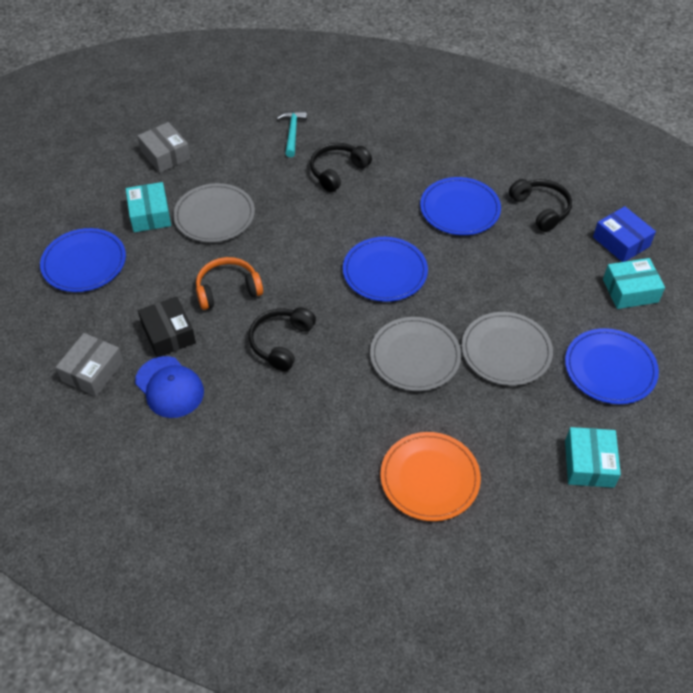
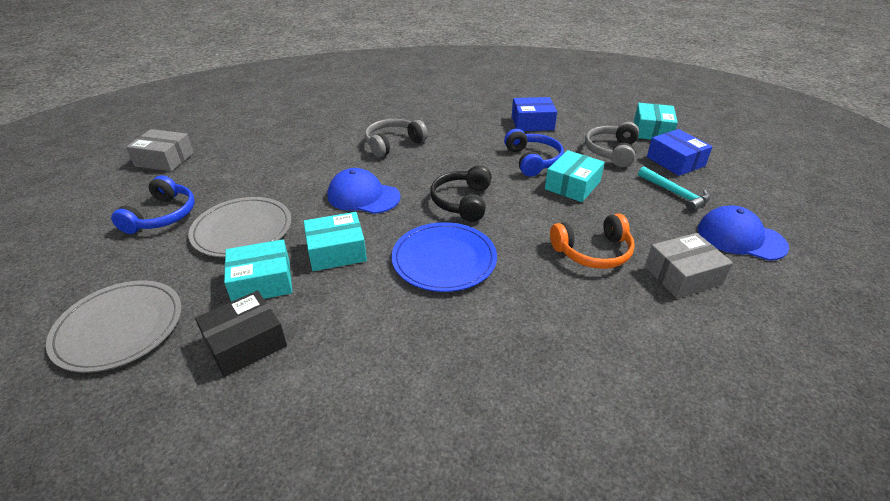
black headphones: 3 -> 1
blue box: 1 -> 2
blue cap: 1 -> 2
blue headphones: 0 -> 2
blue plate: 4 -> 1
grey headphones: 0 -> 2
grey plate: 3 -> 2
orange plate: 1 -> 0
turquoise box: 3 -> 4

